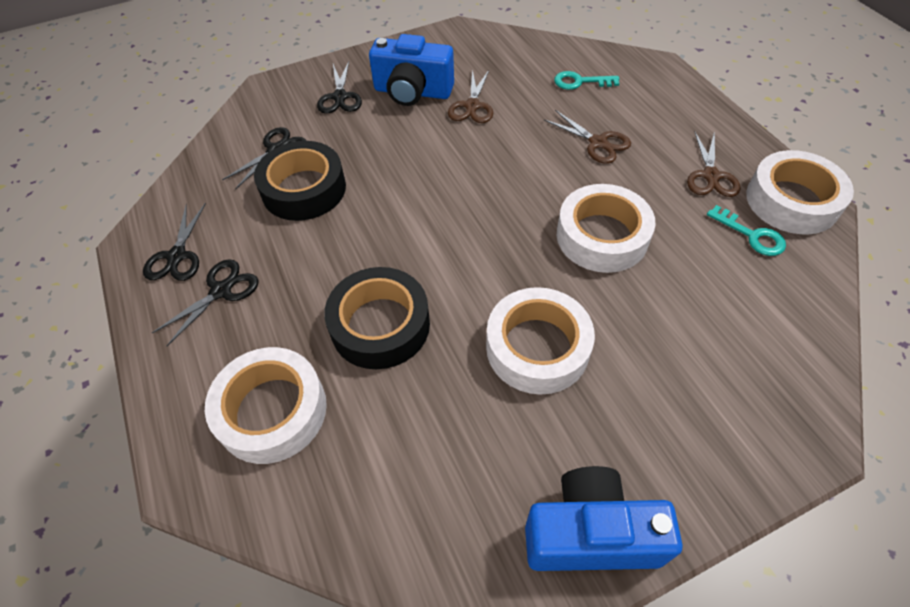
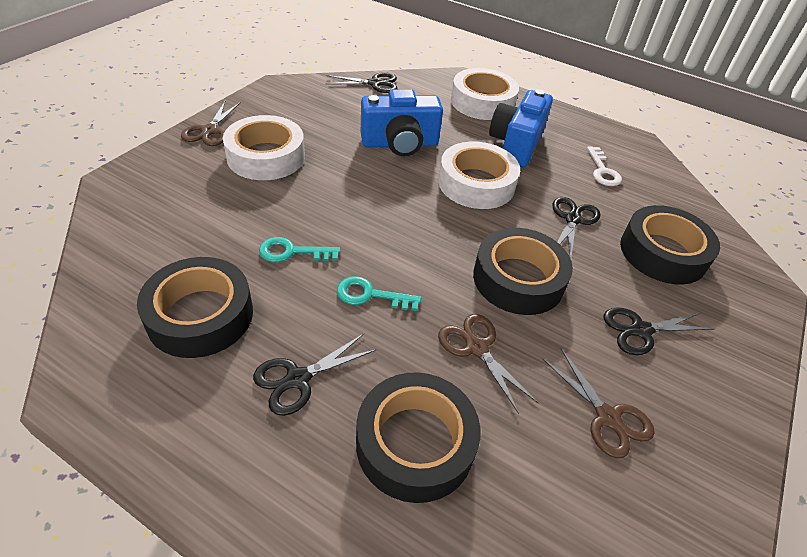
black tape: 2 -> 4
white key: 0 -> 1
white tape: 4 -> 3

